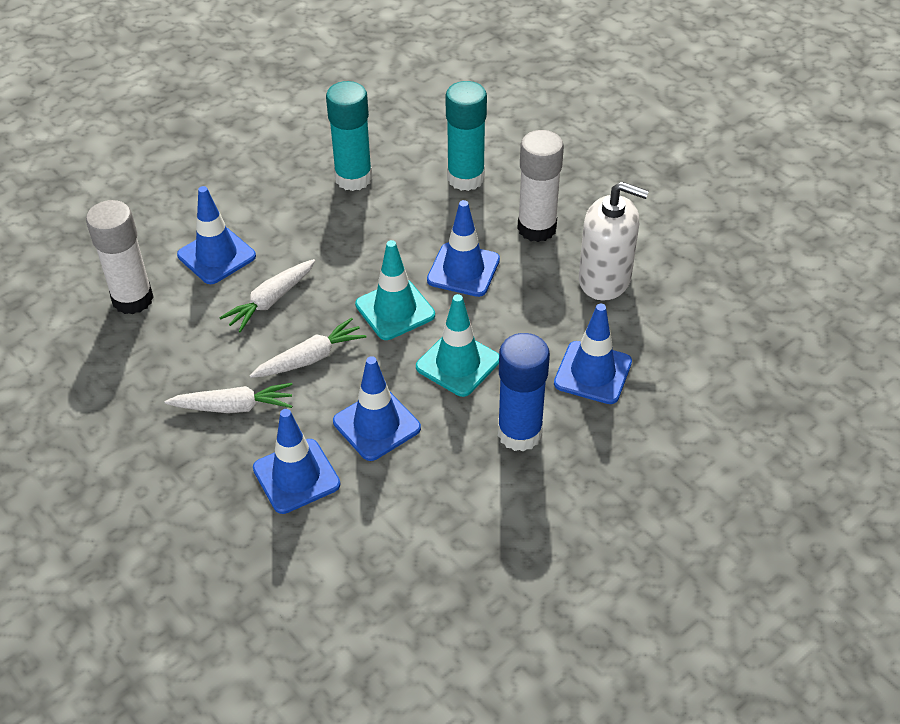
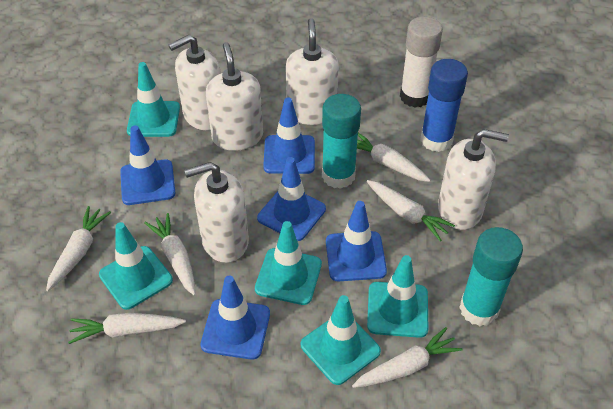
turquoise traffic cone: 2 -> 5
white carrot: 3 -> 6
white glue stick: 2 -> 1
white soap dispenser: 1 -> 5

